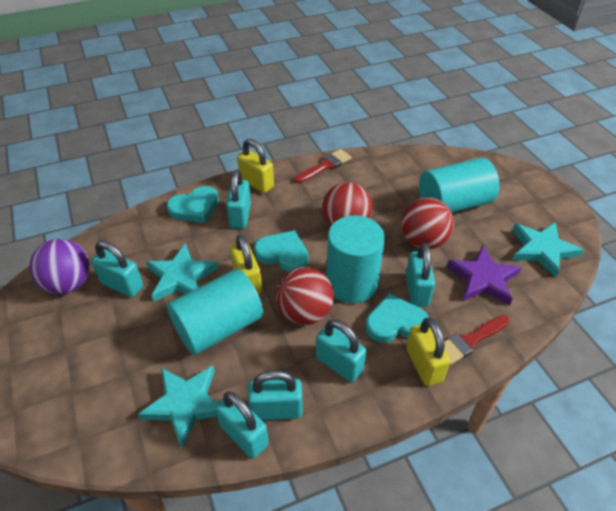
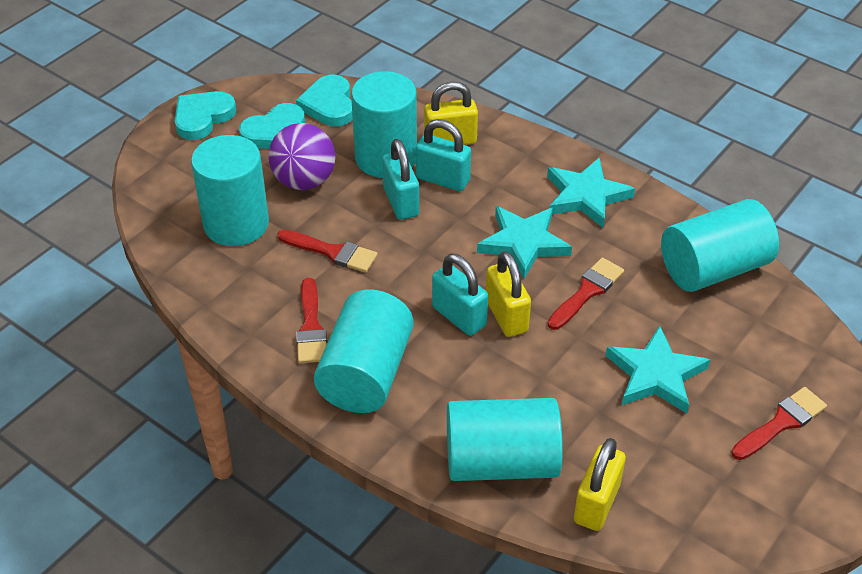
purple star: 1 -> 0
red ball: 3 -> 0
red brush: 2 -> 4
turquoise cylinder: 3 -> 5
turquoise padlock: 6 -> 3

